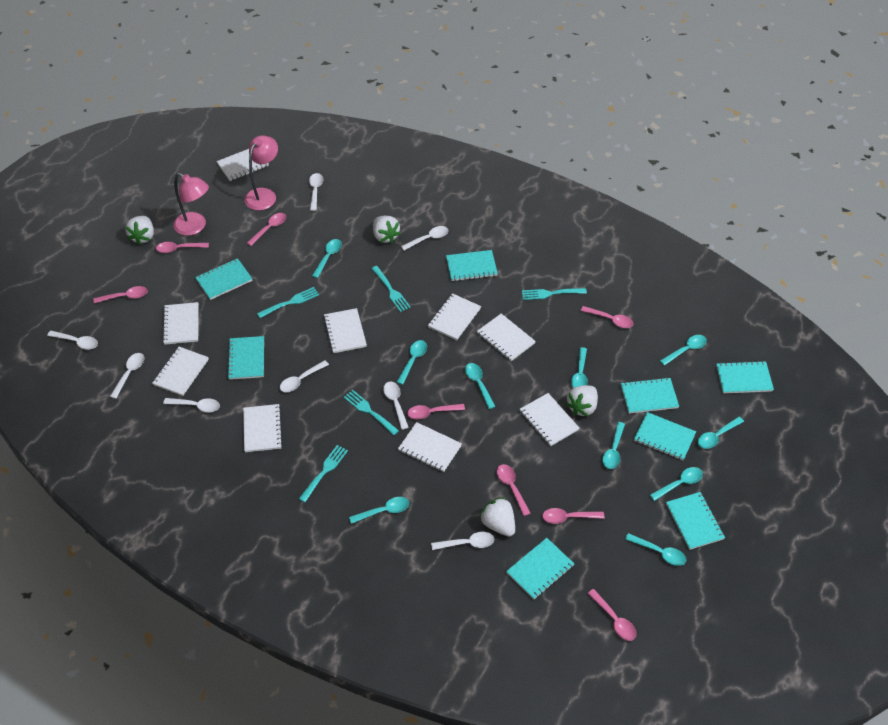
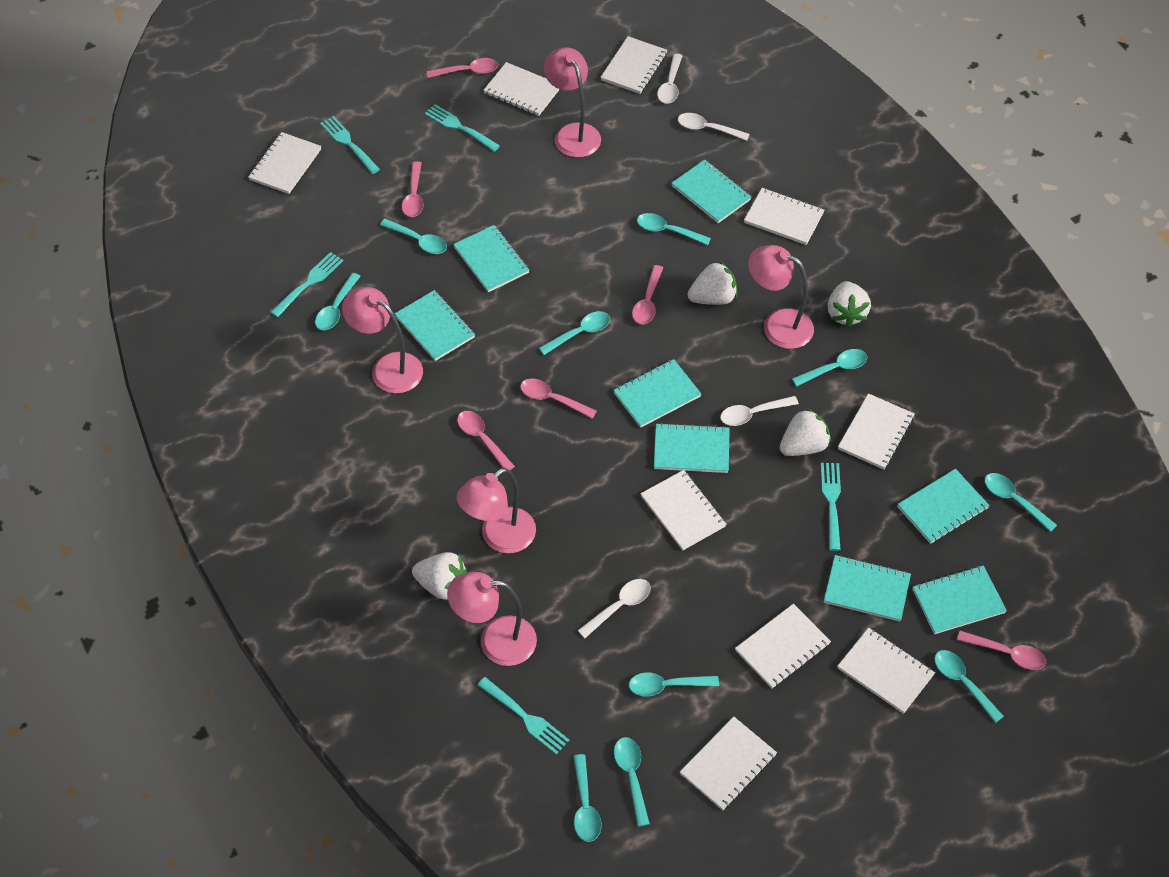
pink lamp: 2 -> 5
pink spoon: 8 -> 6
white spoon: 8 -> 4

